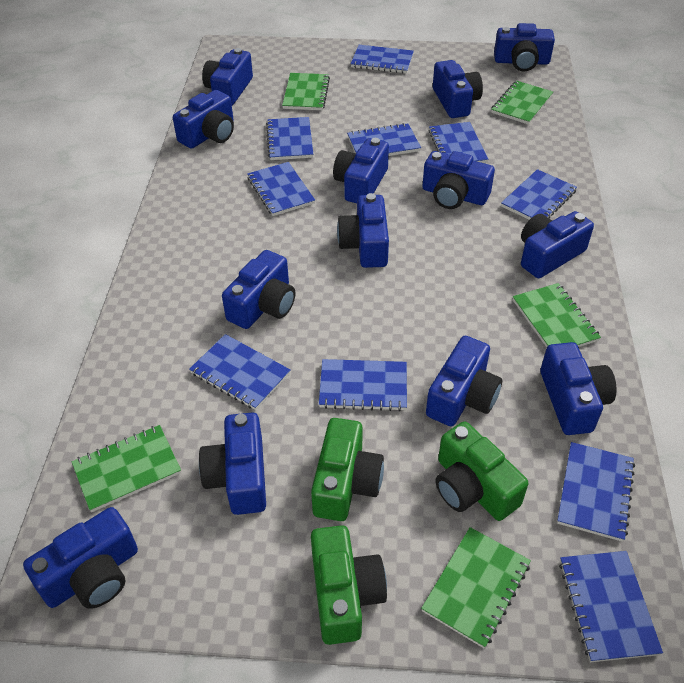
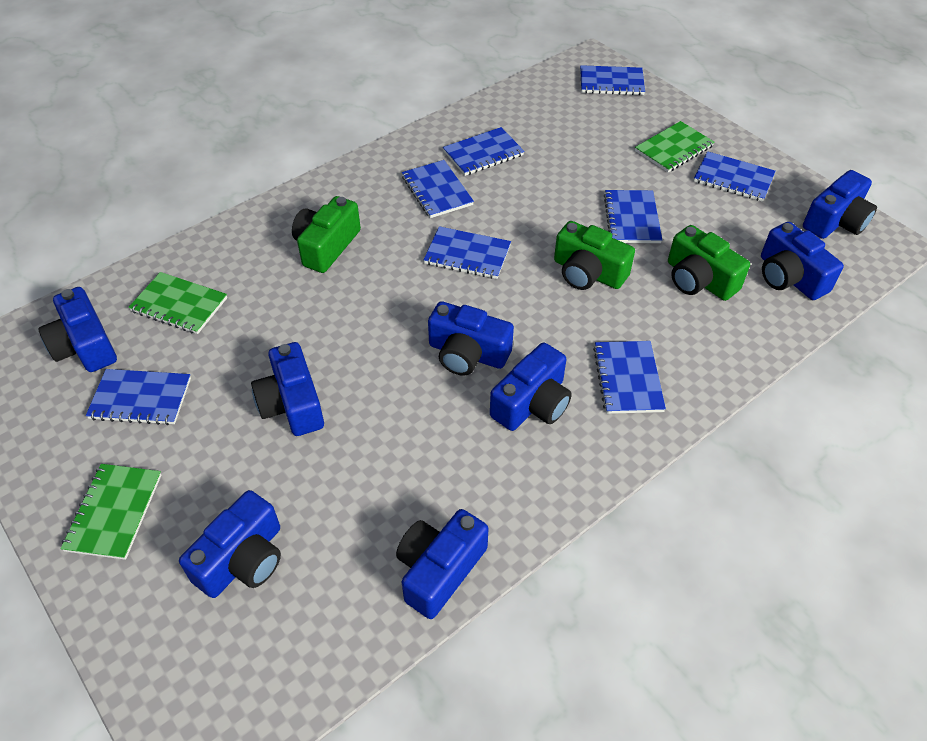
blue camera: 13 -> 8
blue notebook: 10 -> 8
green notebook: 5 -> 3

